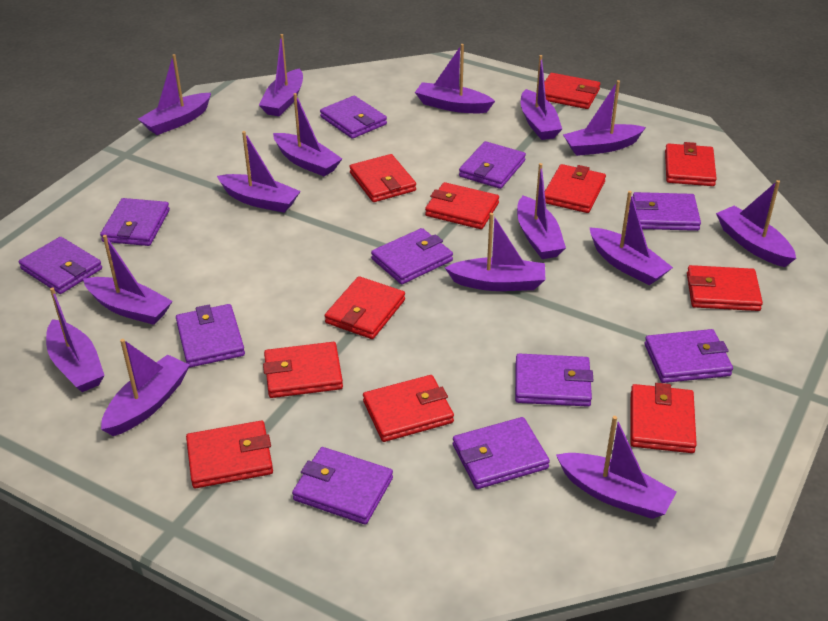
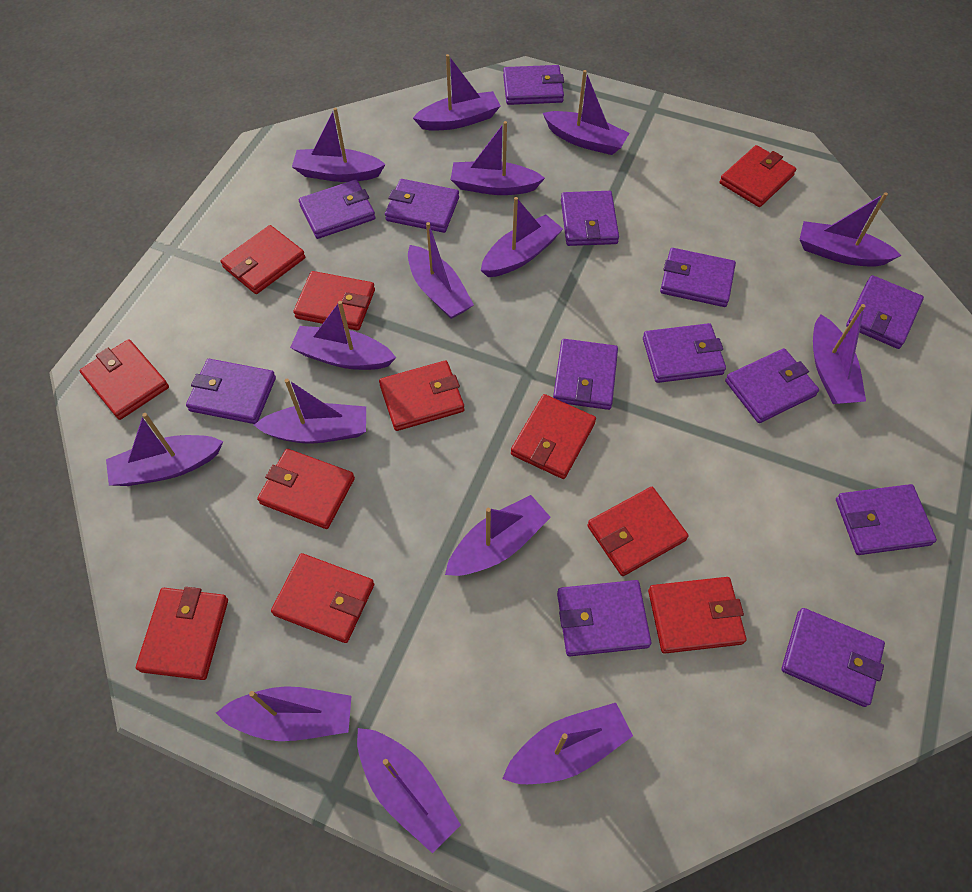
purple wallet: 11 -> 13

